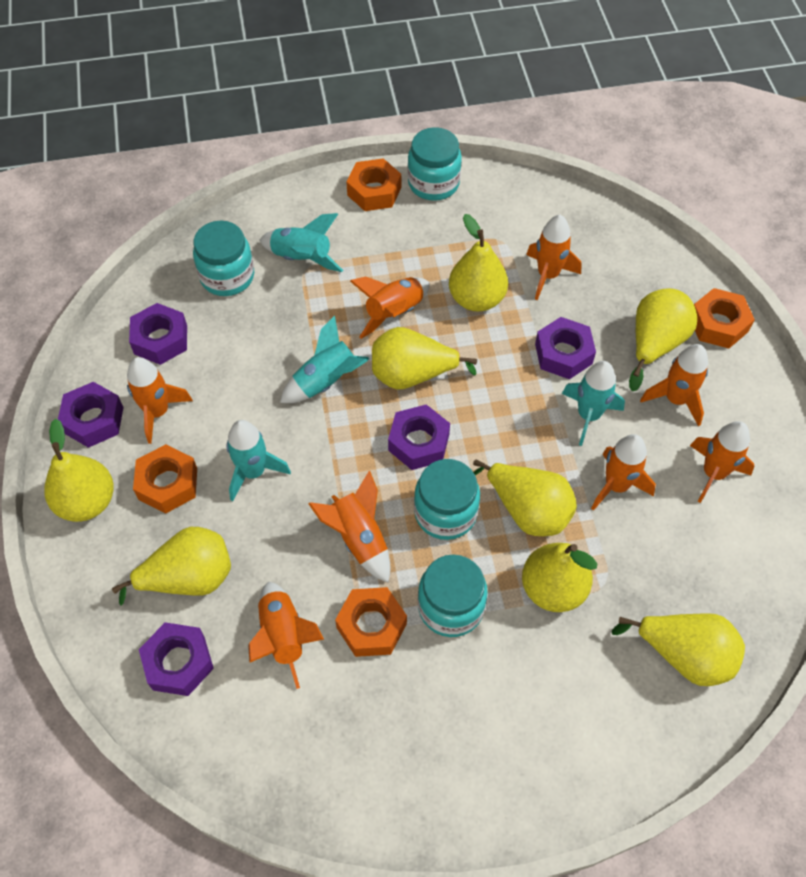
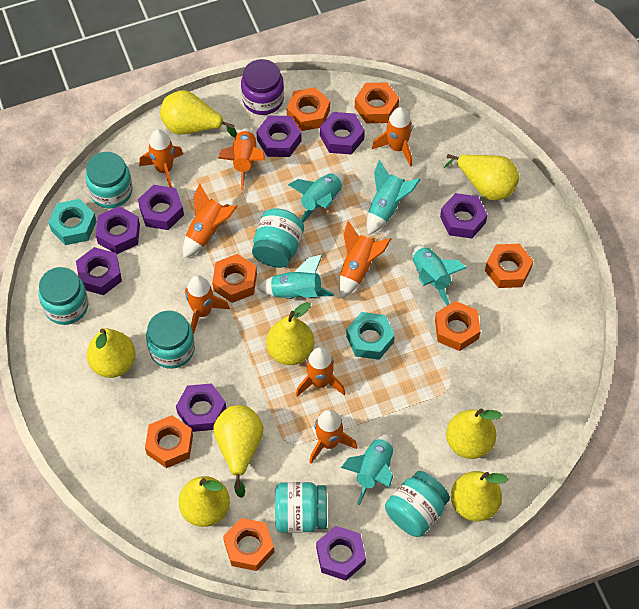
orange nut: 4 -> 7
purple jar: 0 -> 1
purple nut: 5 -> 8
turquoise jar: 4 -> 6
turquoise nut: 0 -> 2
turquoise rocket: 4 -> 5

